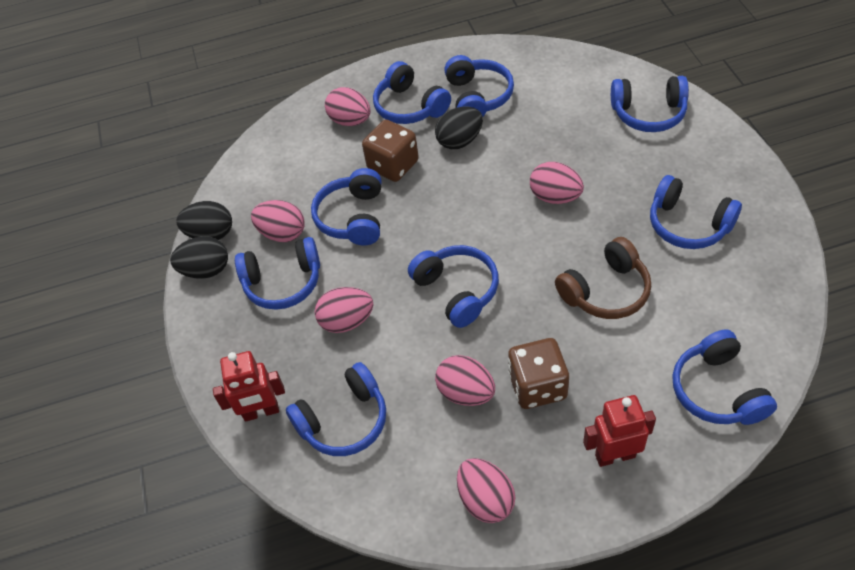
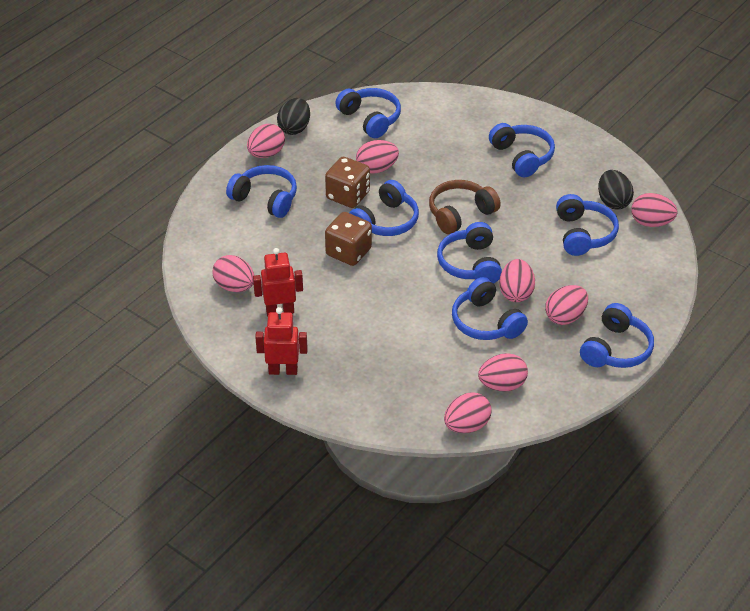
black egg: 3 -> 2
blue headphones: 9 -> 8
pink egg: 6 -> 8

